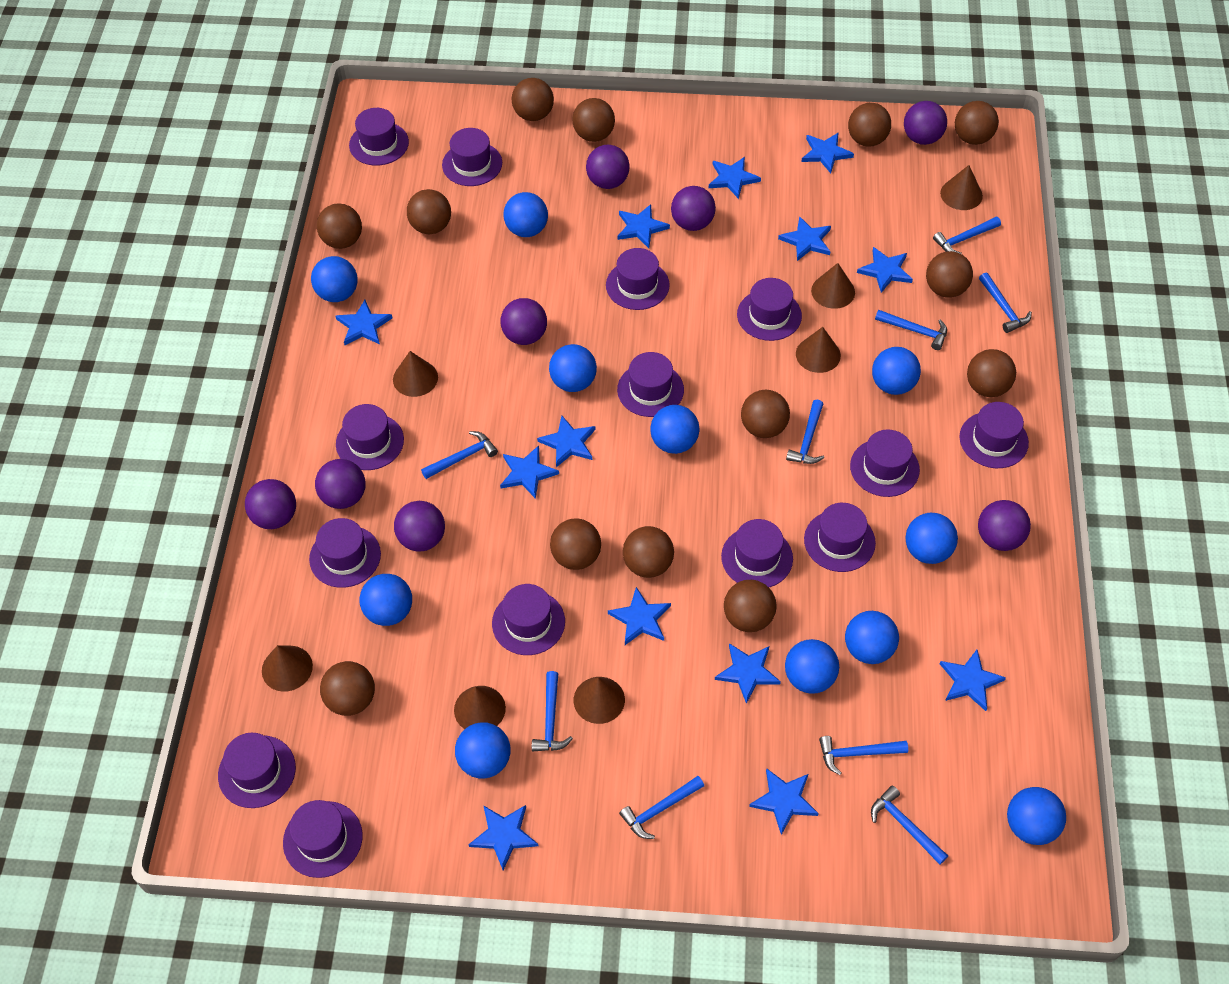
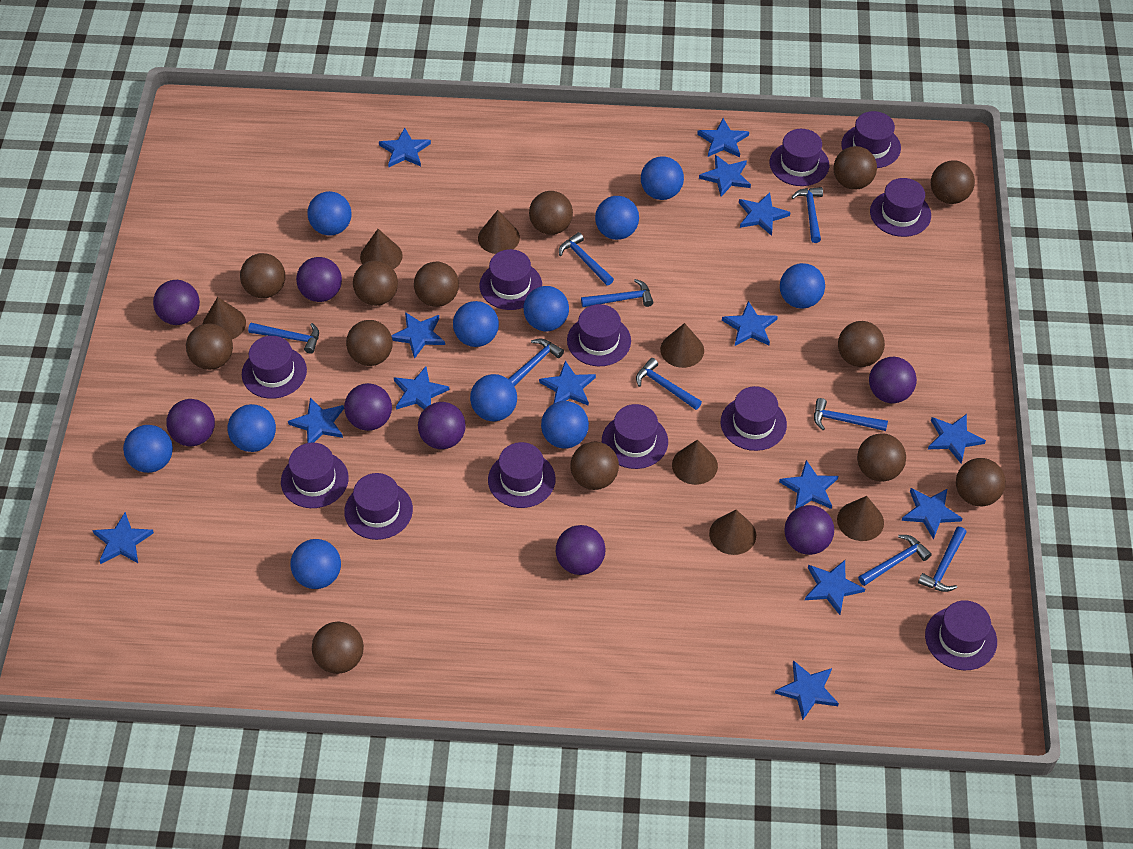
blue star: 13 -> 15
purple hat: 14 -> 12

